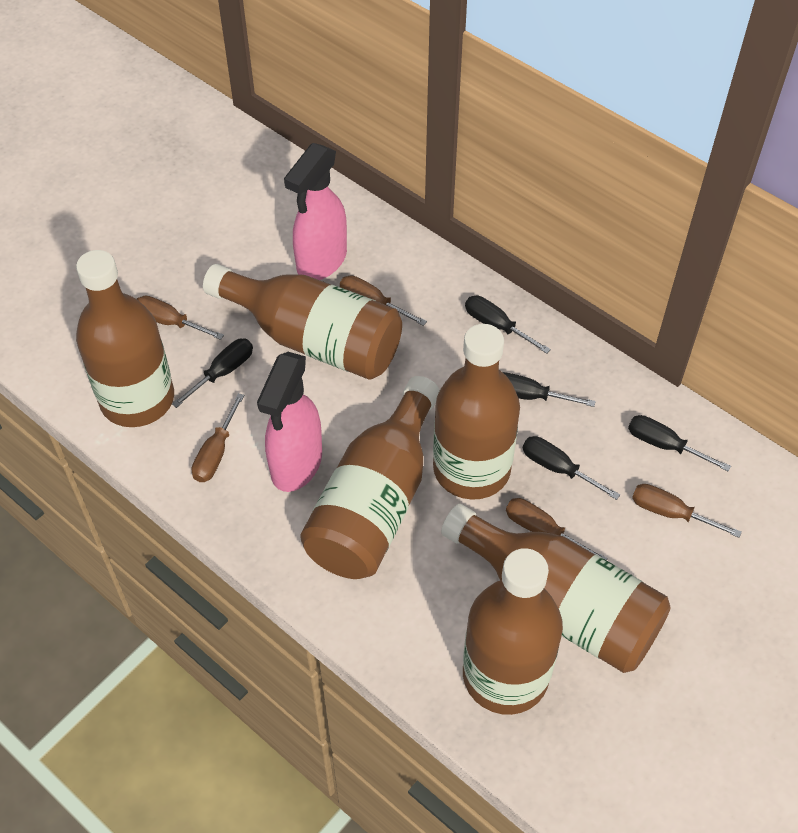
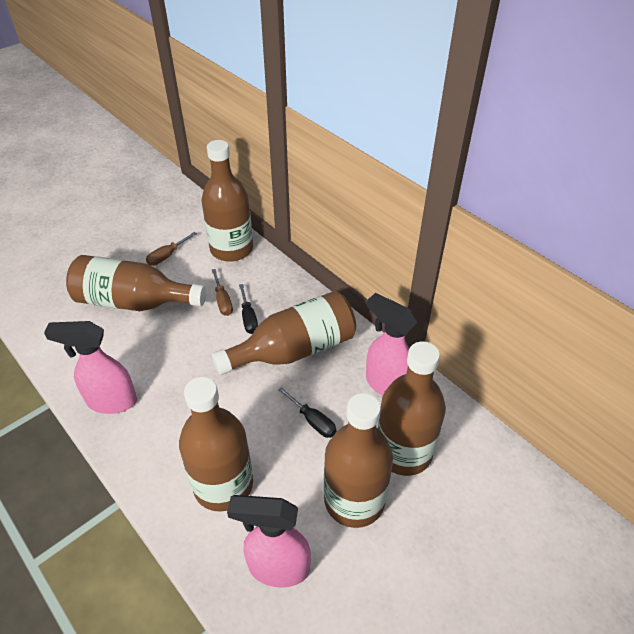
black screwdriver: 5 -> 2
brown screwdriver: 5 -> 2
pink spray bottle: 2 -> 3

